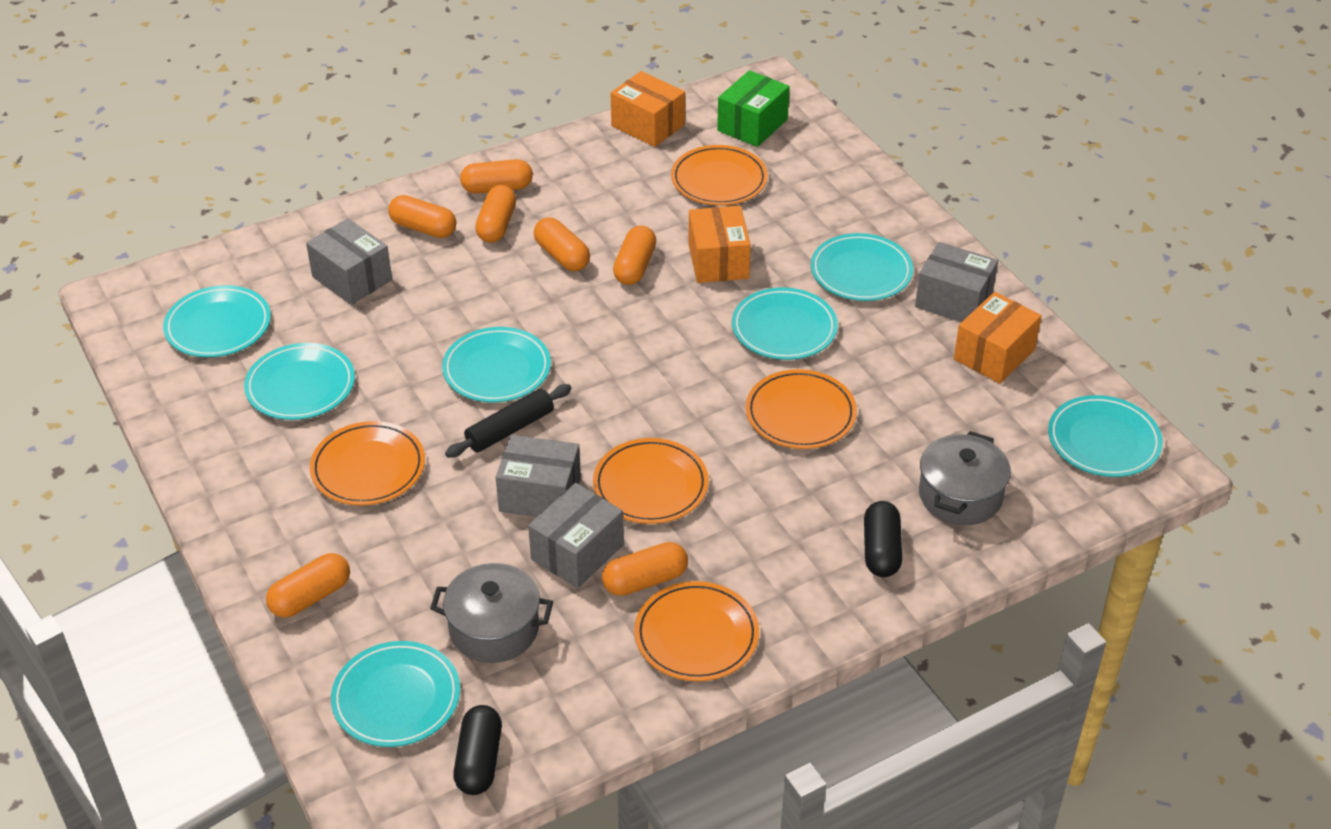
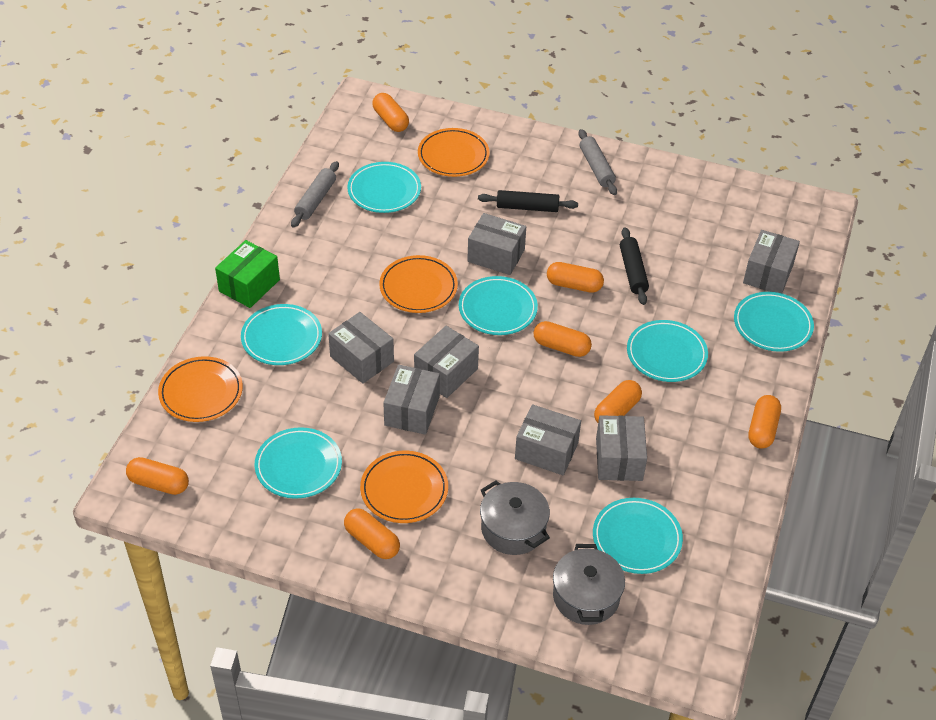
black capsule: 2 -> 0
black rolling pin: 1 -> 2
grey box: 4 -> 7
grey rolling pin: 0 -> 2
orange box: 3 -> 0
orange plate: 5 -> 4

